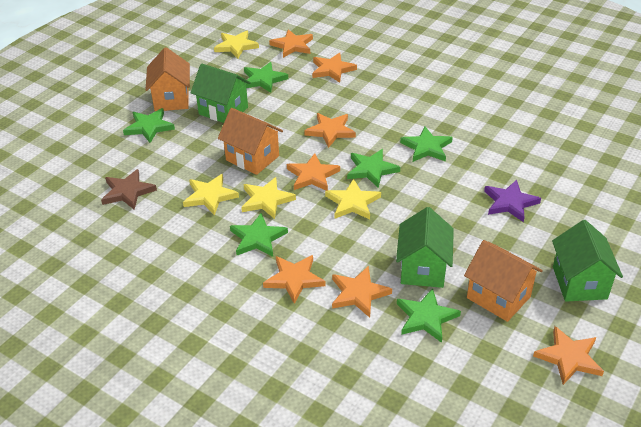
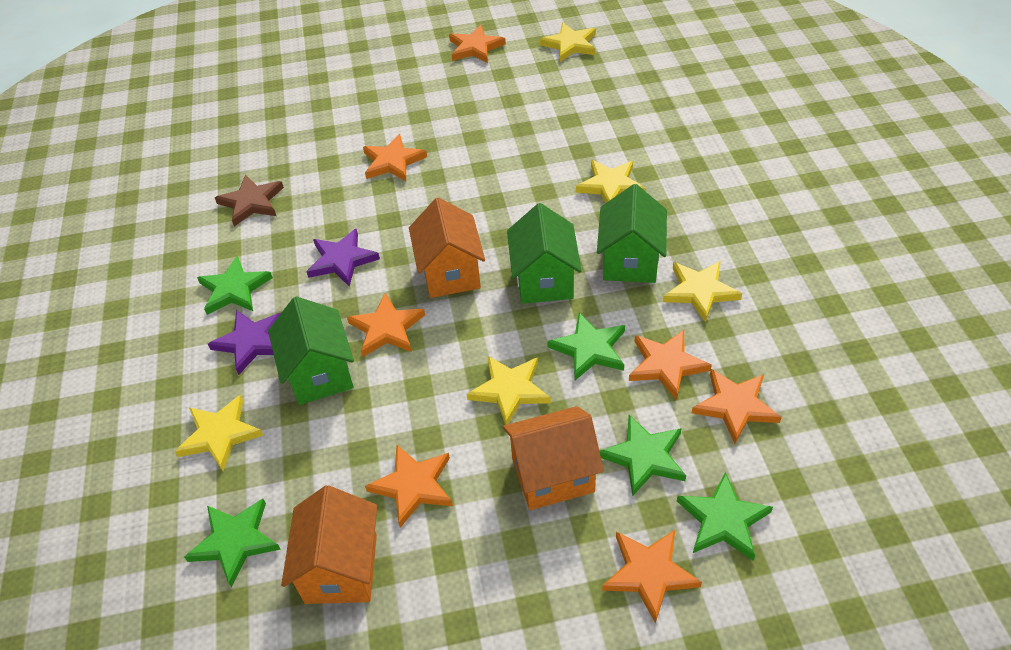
green star: 6 -> 5
purple star: 1 -> 2
yellow star: 4 -> 5

